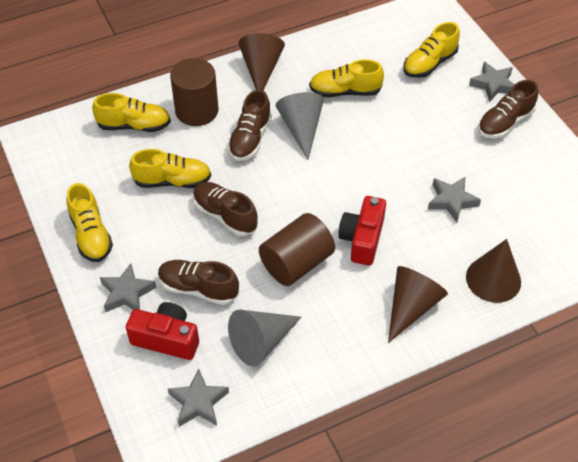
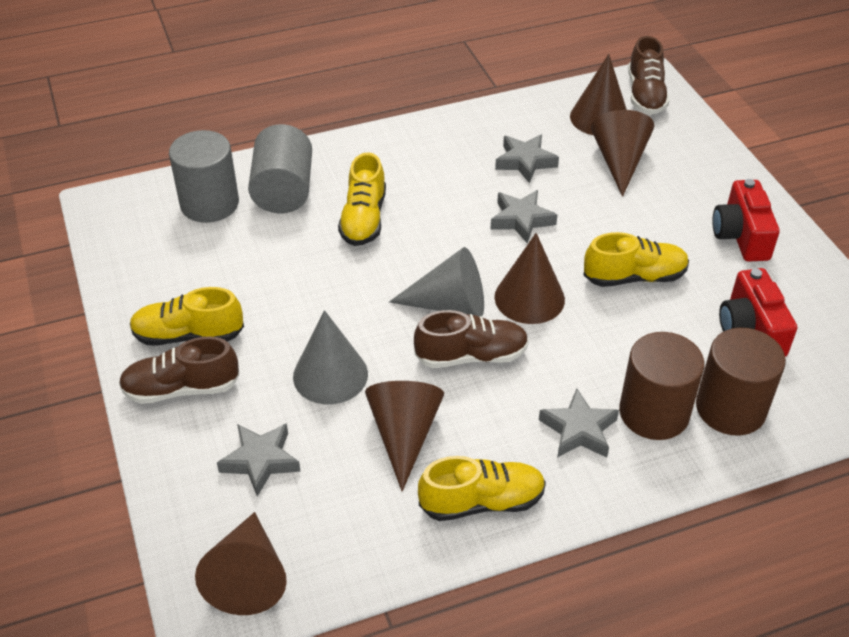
brown cone: 3 -> 5
brown shoe: 4 -> 3
grey cylinder: 0 -> 2
yellow shoe: 5 -> 4

